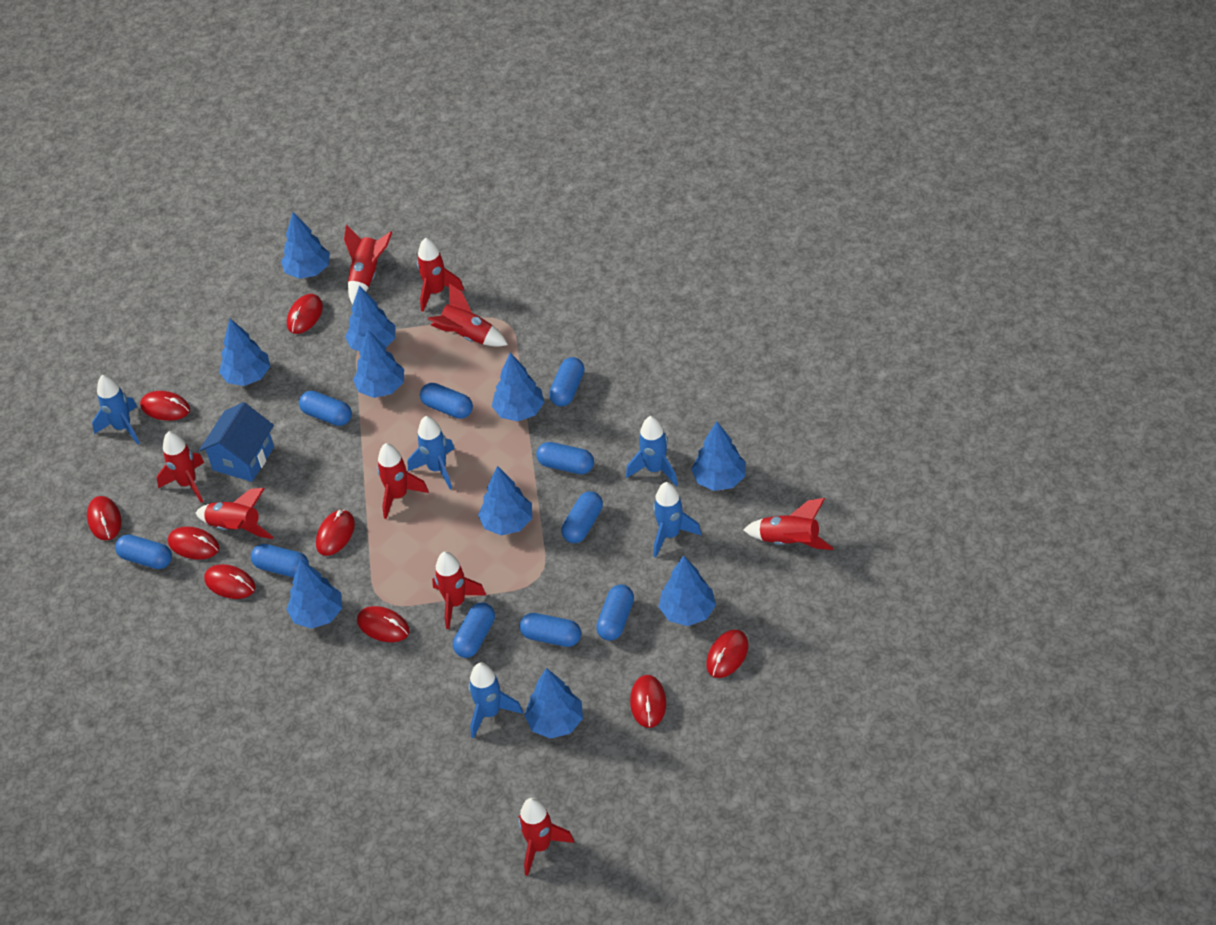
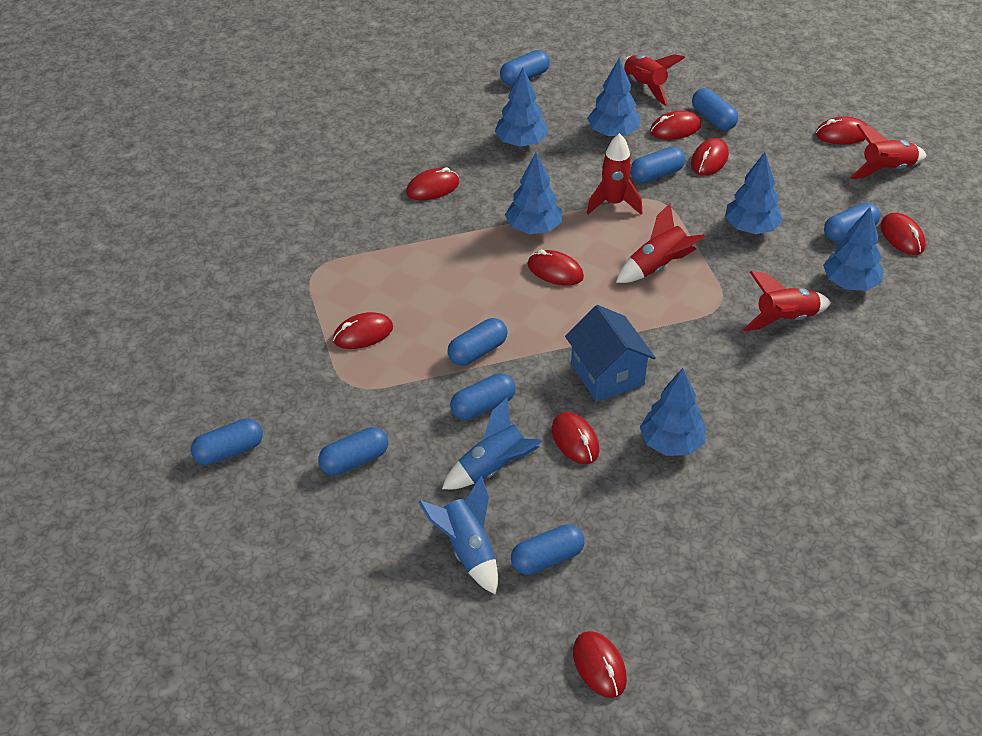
blue capsule: 10 -> 9
blue rocket: 5 -> 2
blue tree: 10 -> 6
red rocket: 9 -> 5

